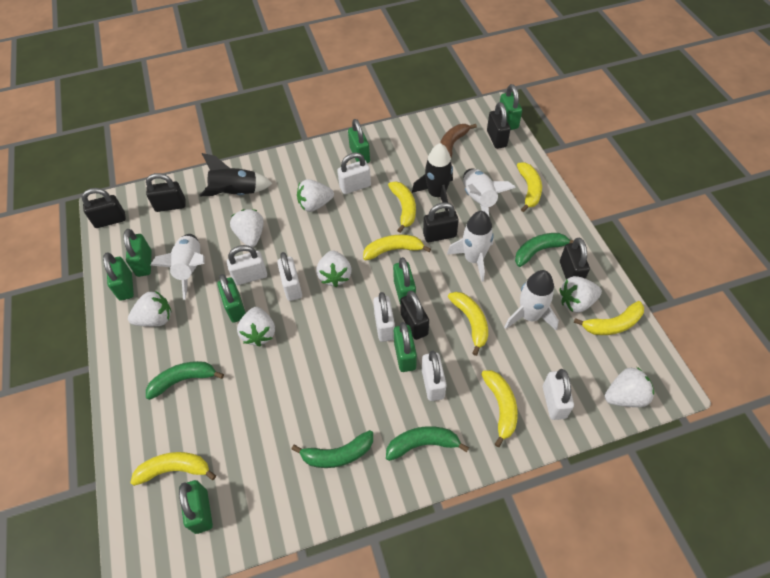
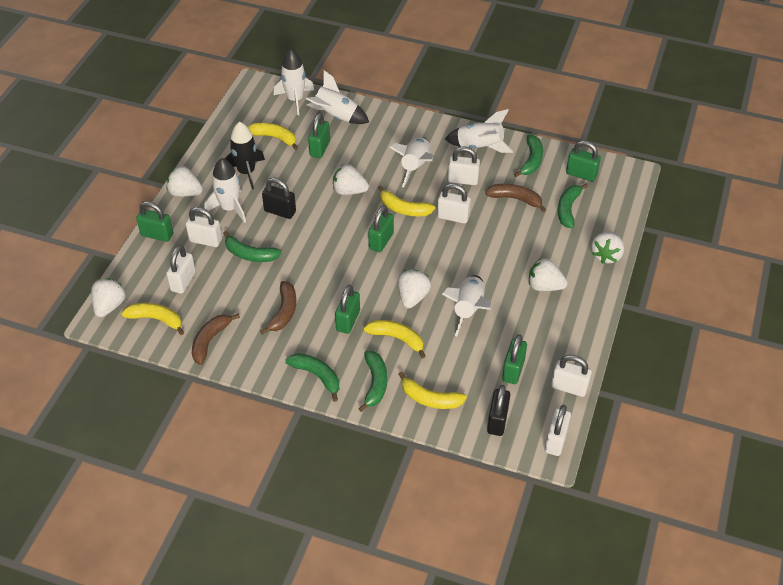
black padlock: 6 -> 2
black rocket: 2 -> 1
brown banana: 1 -> 3
green banana: 4 -> 5
green padlock: 8 -> 6
white rocket: 4 -> 6
white strawberry: 7 -> 6
yellow banana: 7 -> 5

